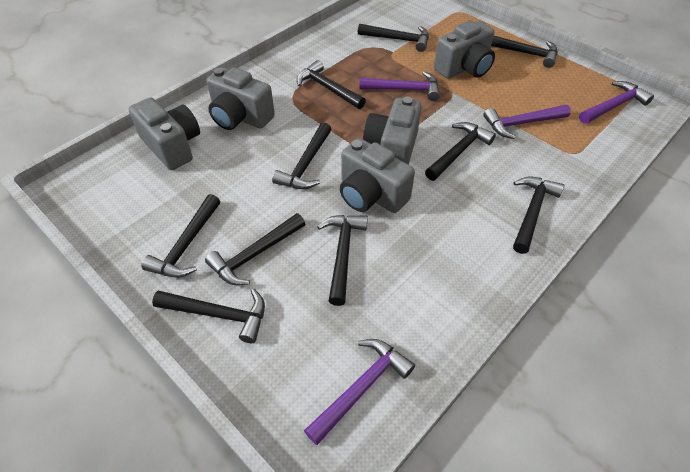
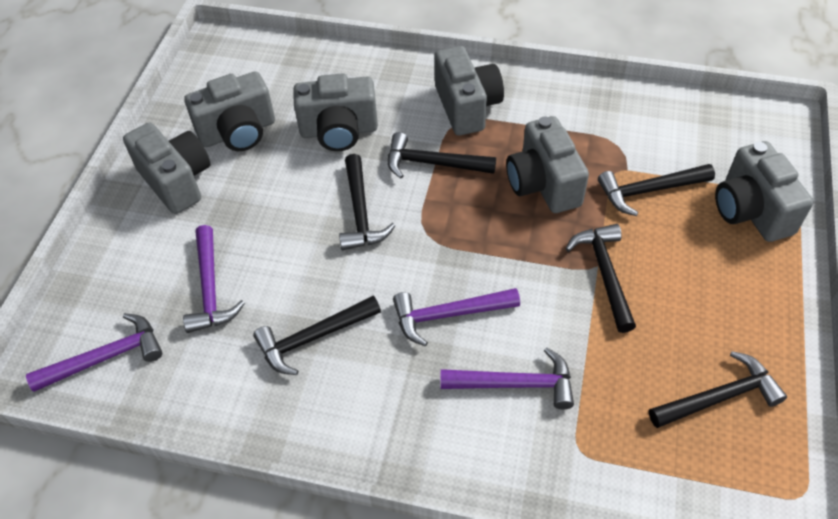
black hammer: 10 -> 6
grey camera: 5 -> 6

